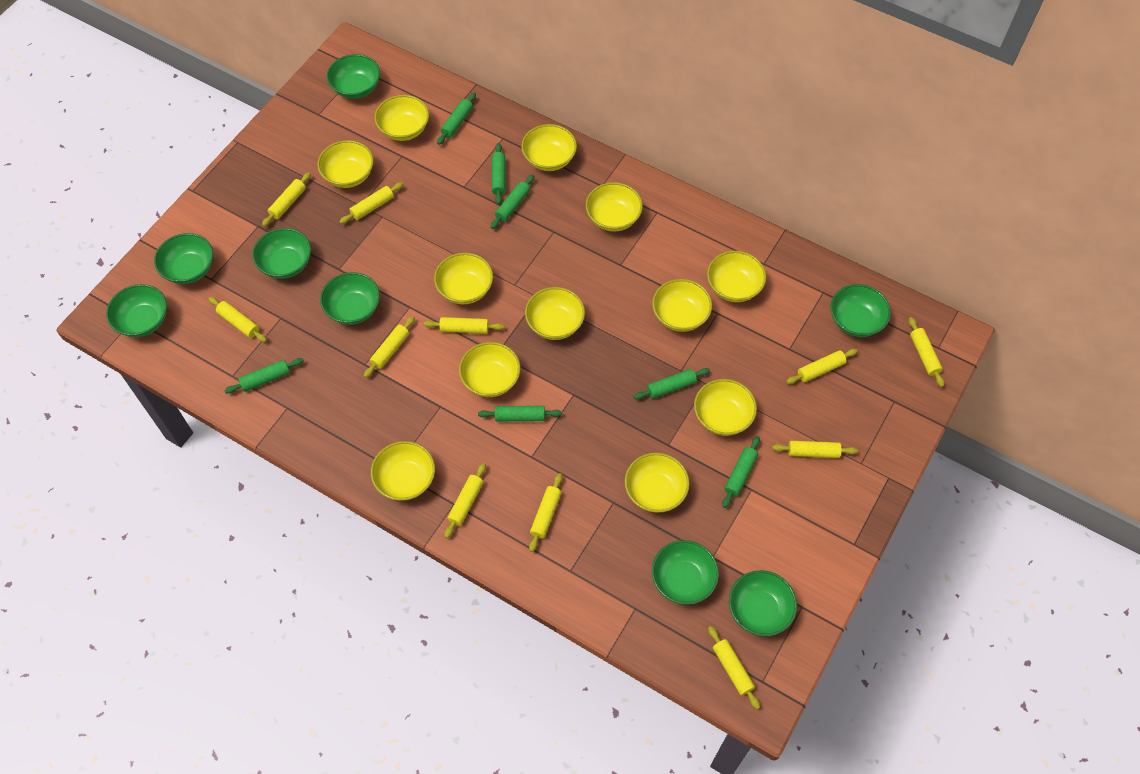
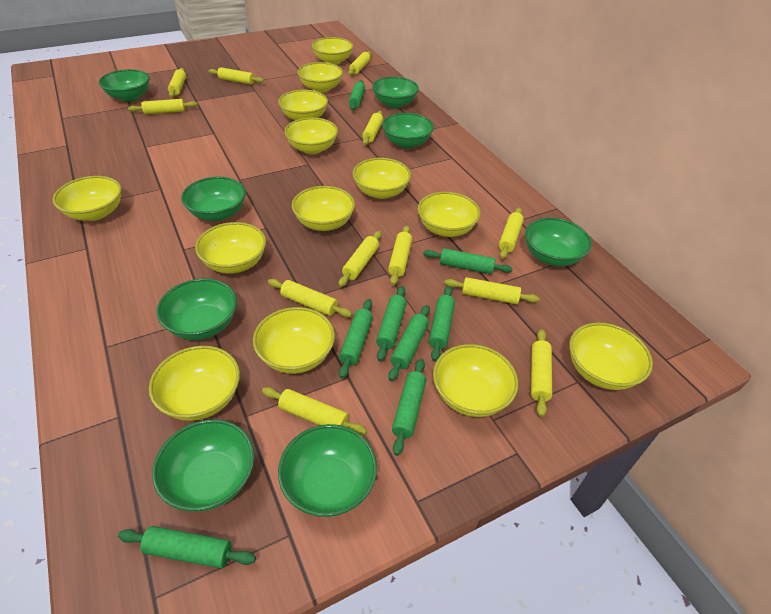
green rolling pin: 7 -> 8
yellow bowl: 12 -> 13
yellow rolling pin: 11 -> 12

